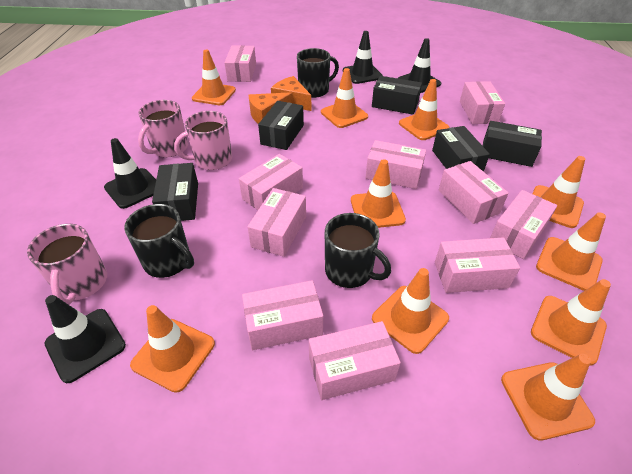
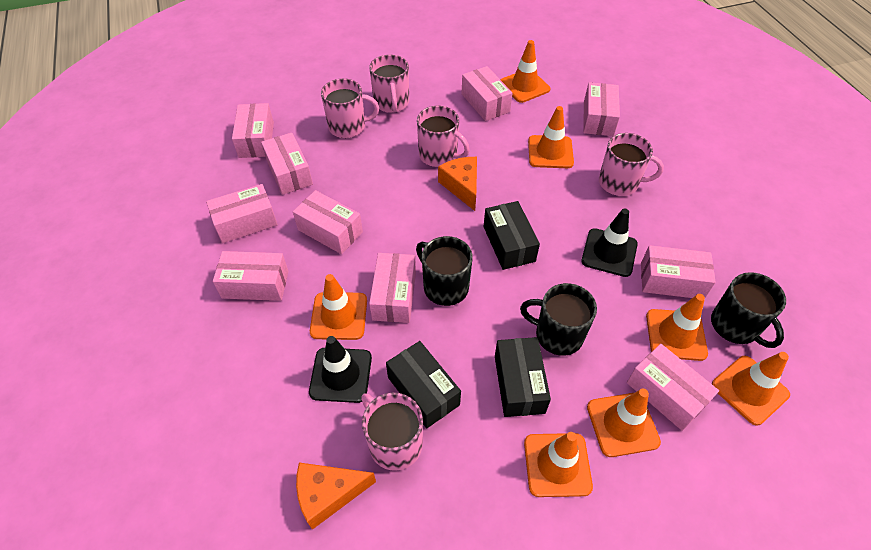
black box: 5 -> 3
black traffic cone: 4 -> 2
orange traffic cone: 10 -> 7
pink mug: 3 -> 5

